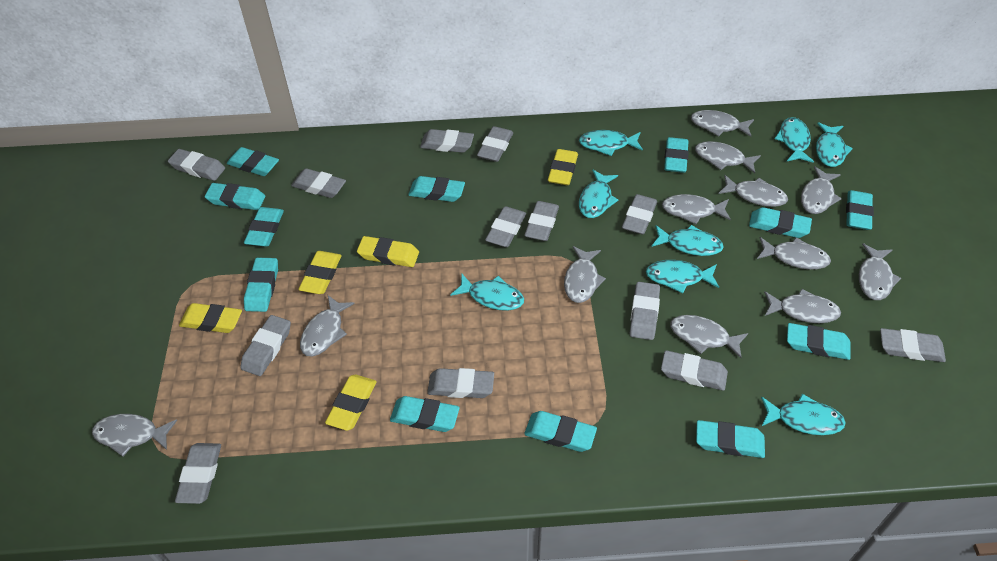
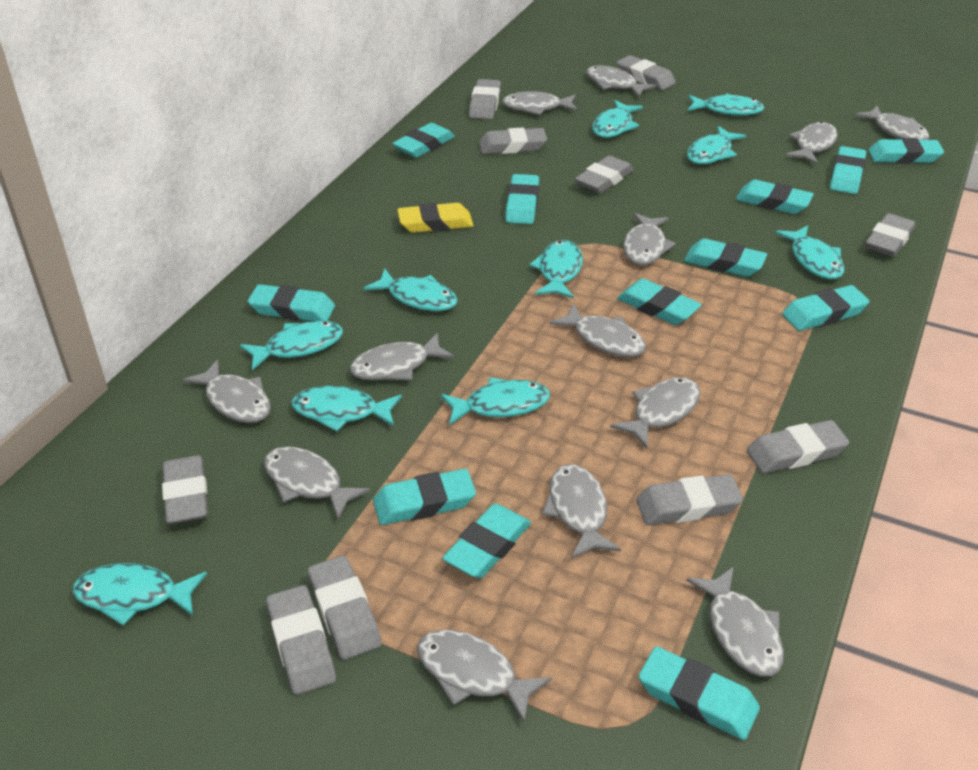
grey eraser: 13 -> 10
grey fish: 12 -> 13
turquoise fish: 8 -> 10
yellow eraser: 5 -> 1

